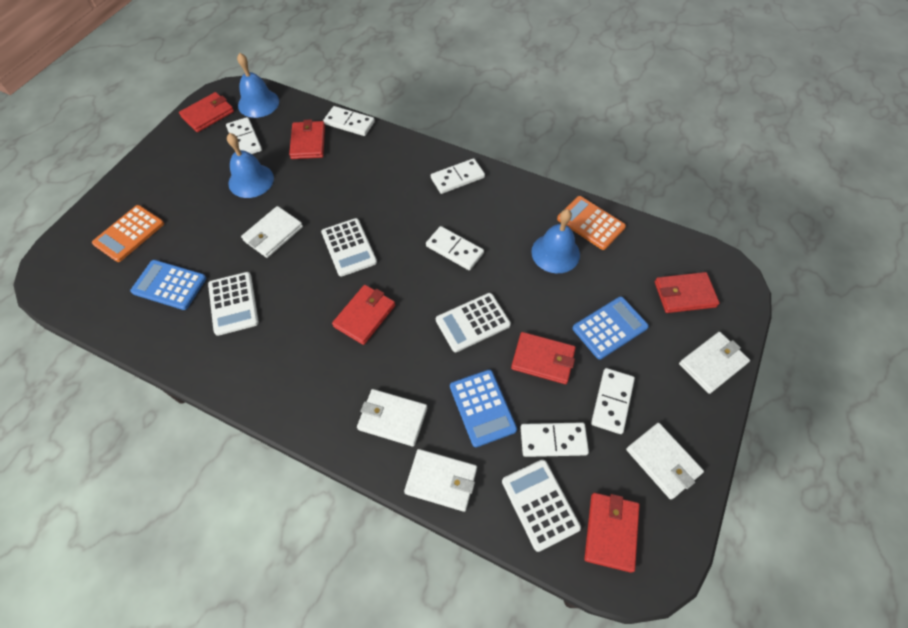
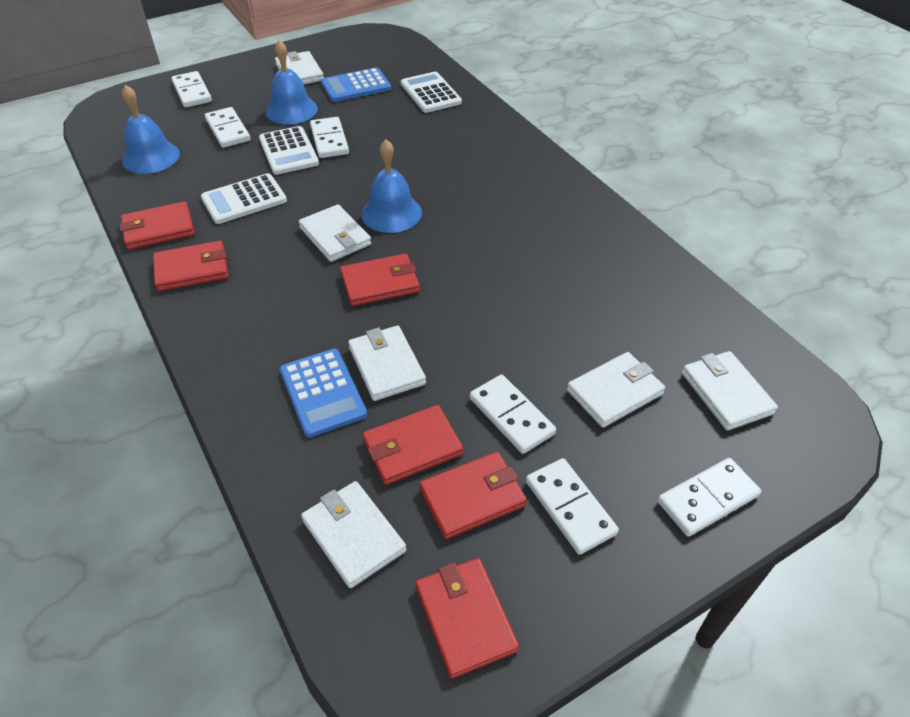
blue calculator: 3 -> 2
orange calculator: 2 -> 0
white calculator: 4 -> 3
white wallet: 5 -> 6

